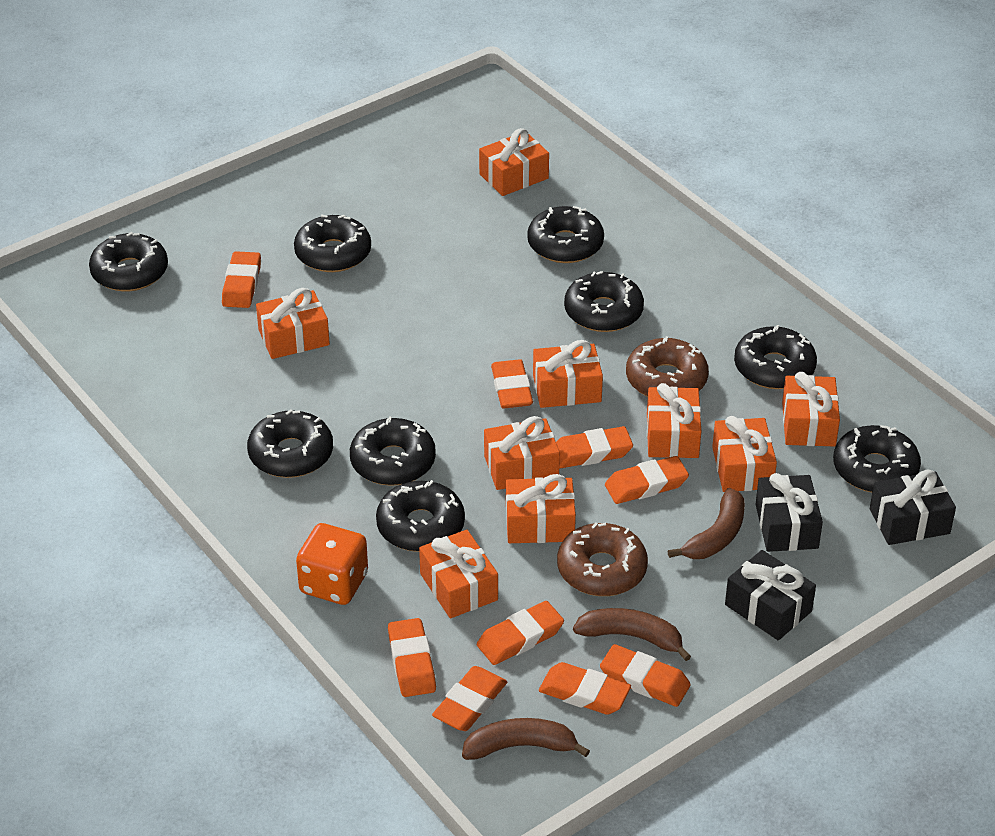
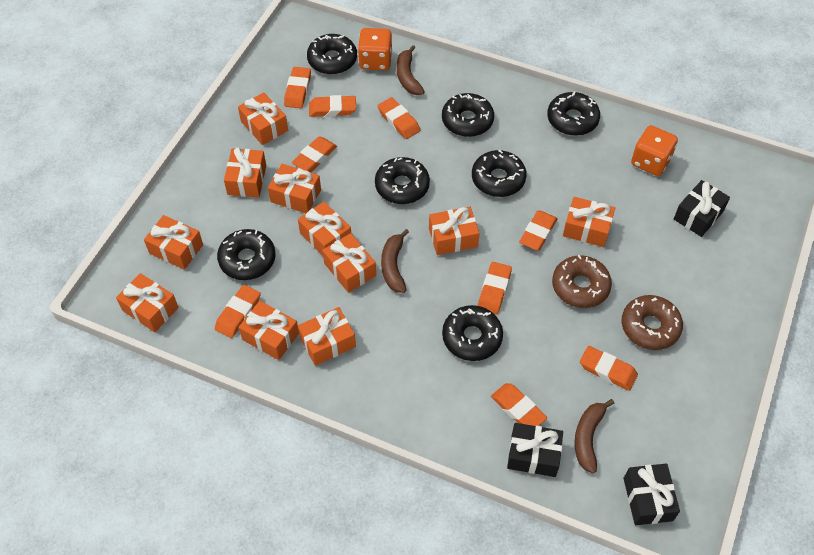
black donut: 9 -> 7
orange dice: 1 -> 2
orange gift: 9 -> 11

